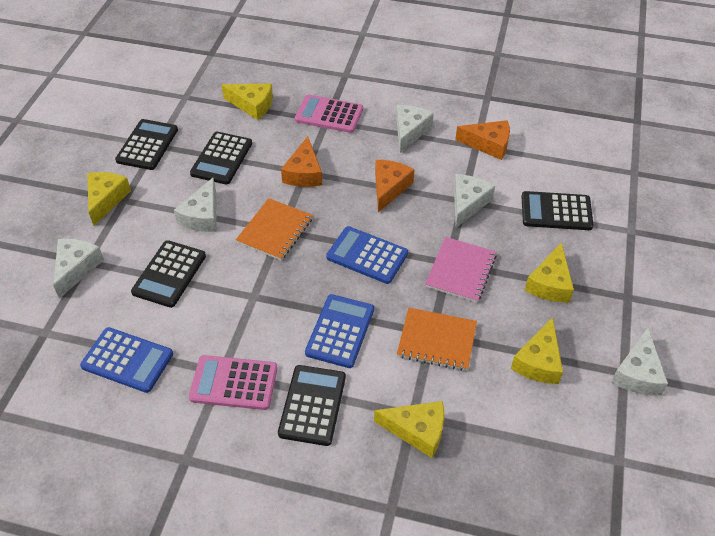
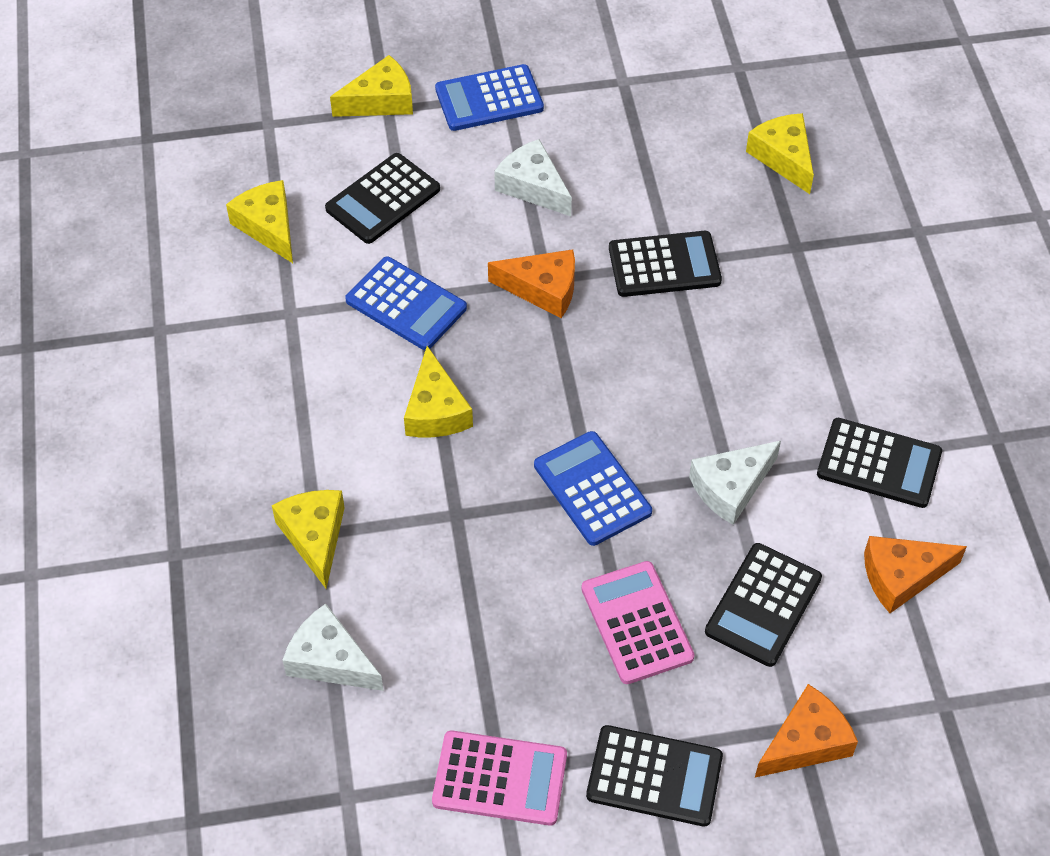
orange notebook: 2 -> 0
pink notebook: 1 -> 0
white cheese: 5 -> 3

